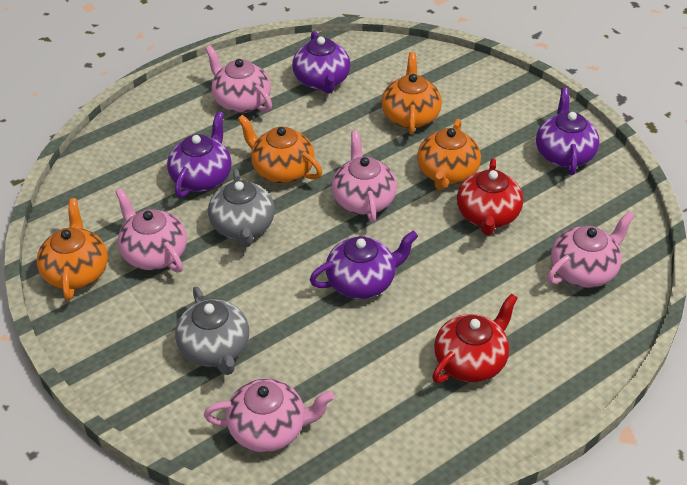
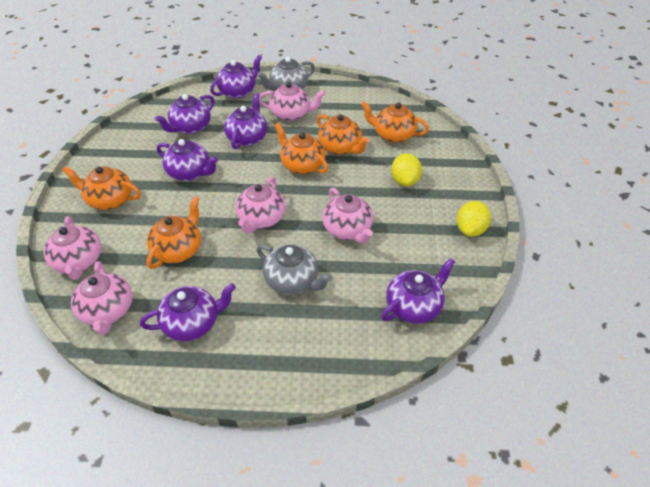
orange teapot: 4 -> 5
purple teapot: 4 -> 6
red teapot: 2 -> 0
yellow lemon: 0 -> 2

